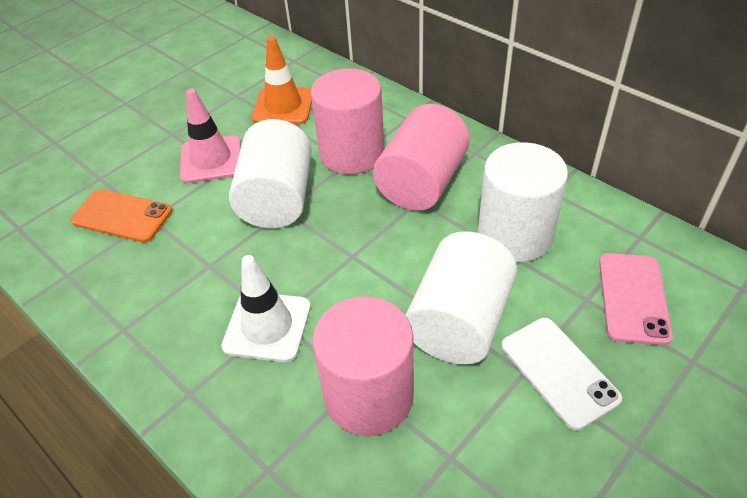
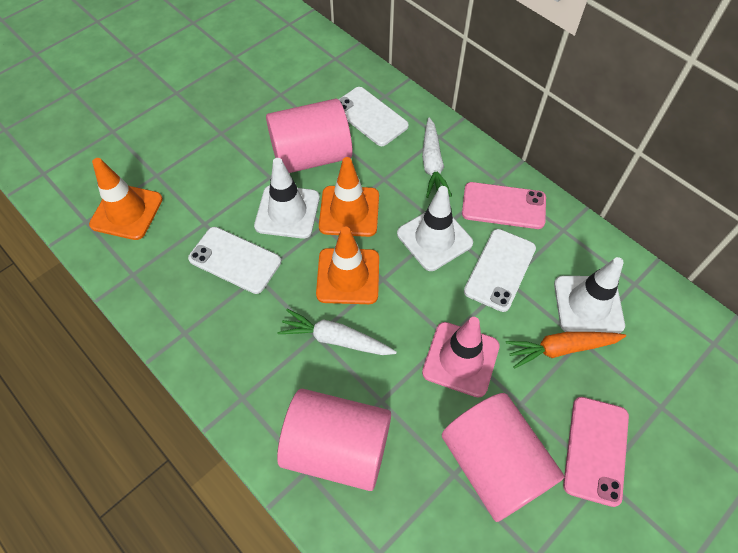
orange carrot: 0 -> 1
orange phone: 1 -> 0
orange traffic cone: 1 -> 3
pink phone: 1 -> 2
white carrot: 0 -> 2
white cylinder: 3 -> 0
white phone: 1 -> 3
white traffic cone: 1 -> 3

